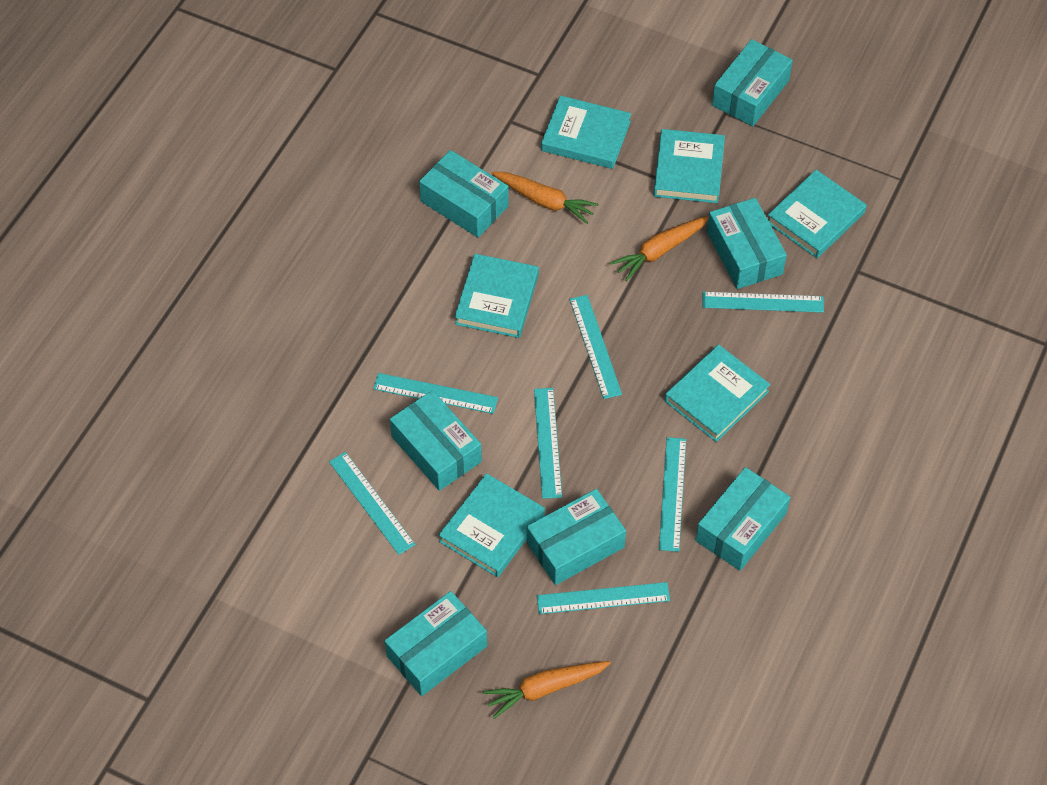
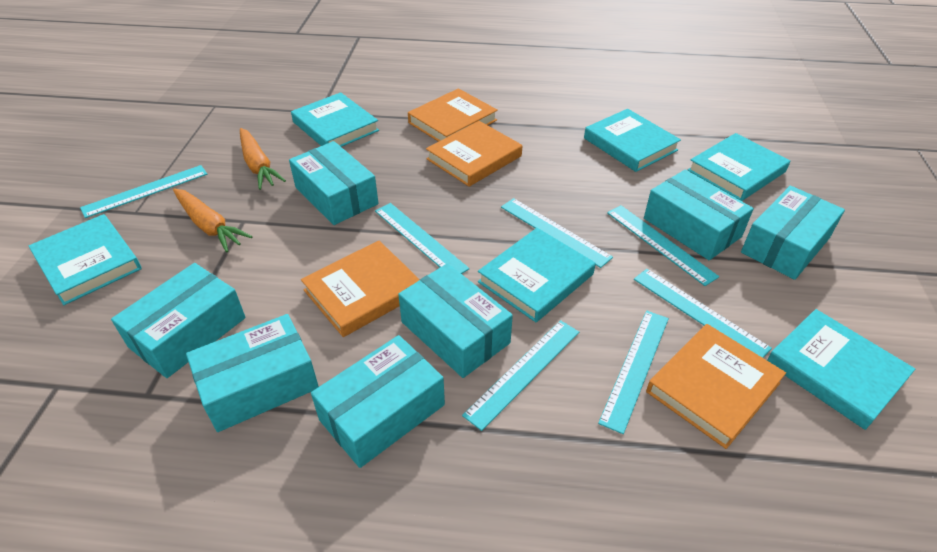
orange book: 0 -> 4
orange carrot: 3 -> 2

